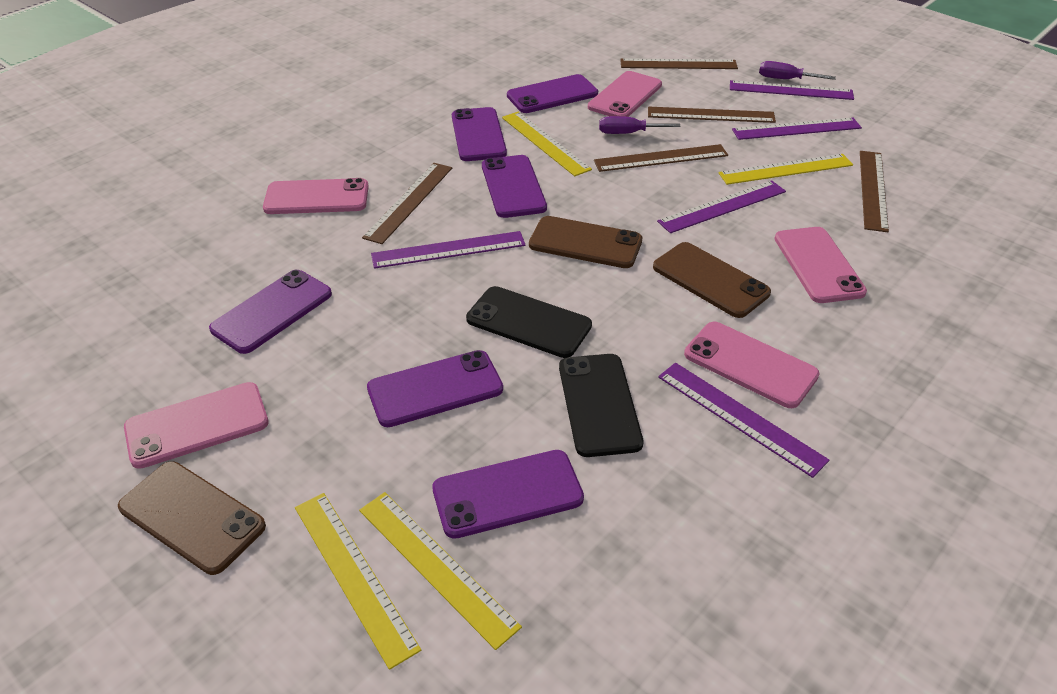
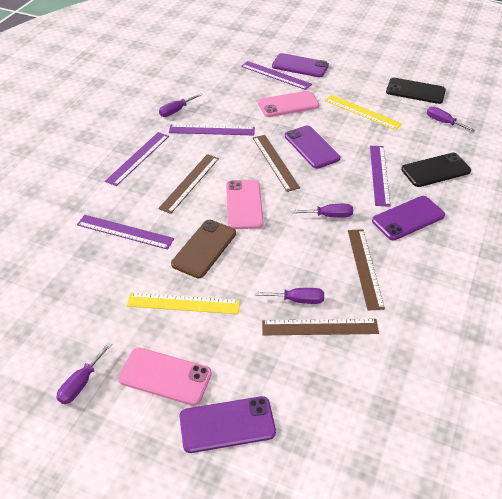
brown phone: 3 -> 1
brown ruler: 5 -> 4
pink phone: 5 -> 3
purple phone: 6 -> 4
purple screwdriver: 2 -> 5
yellow ruler: 4 -> 2

